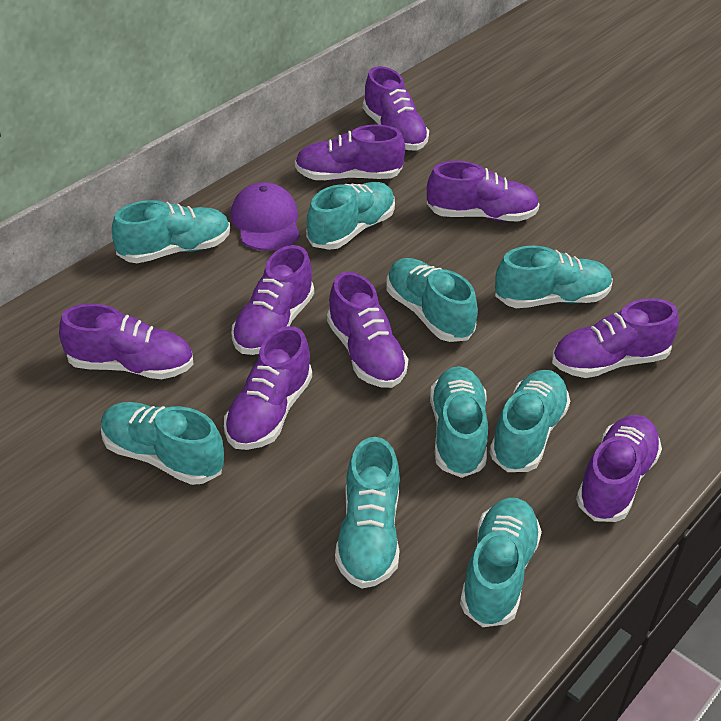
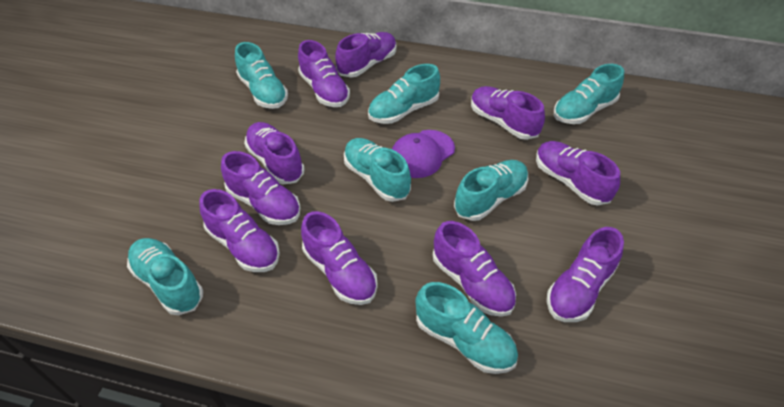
purple shoe: 9 -> 10
turquoise shoe: 9 -> 7

